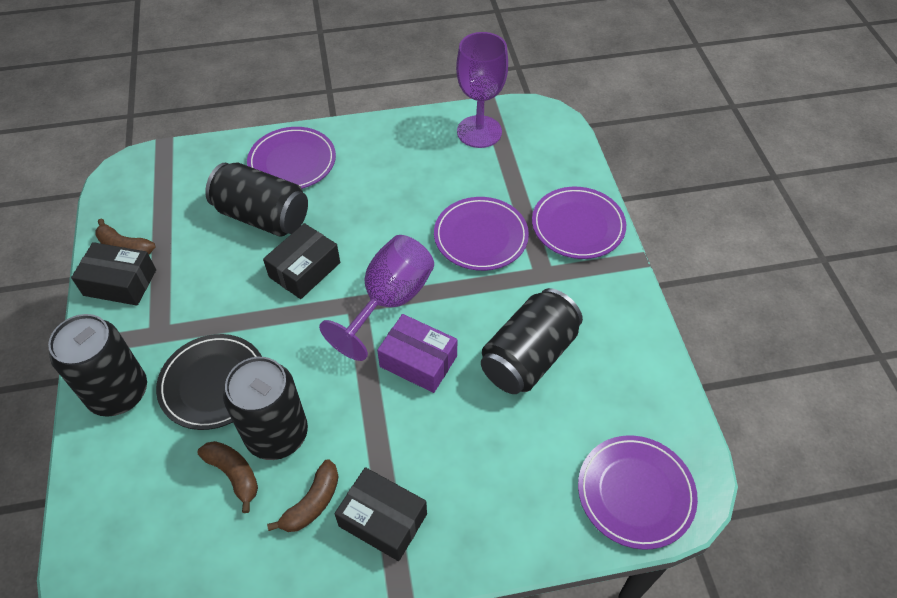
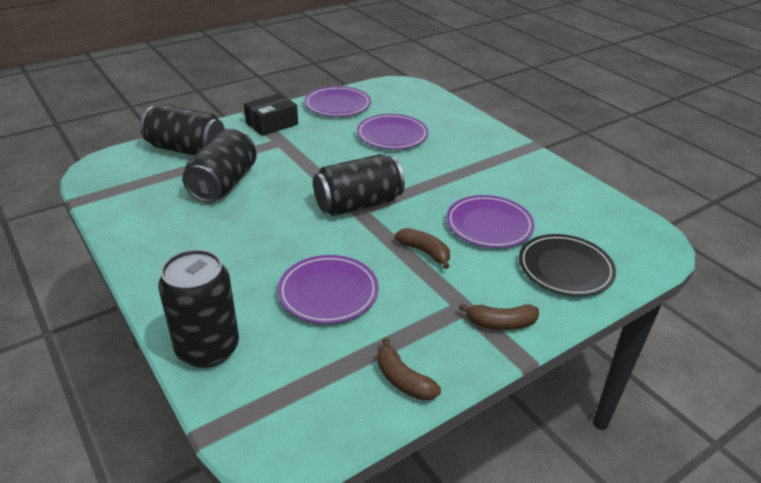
black box: 3 -> 1
purple box: 1 -> 0
purple goblet: 2 -> 0

